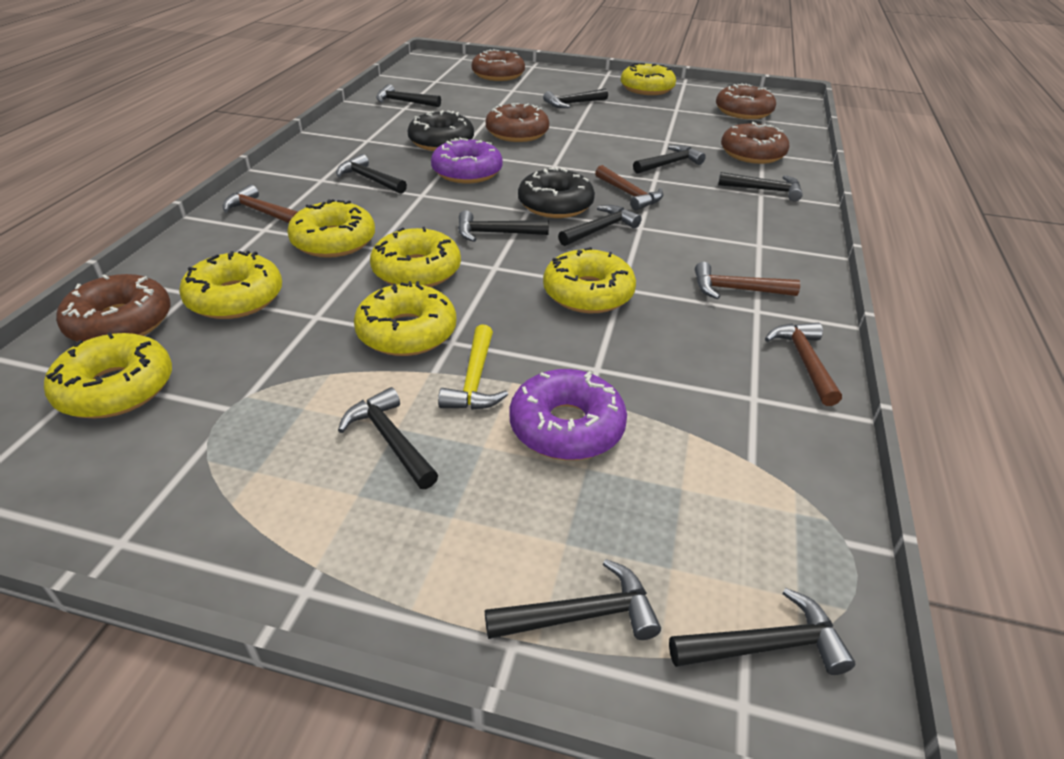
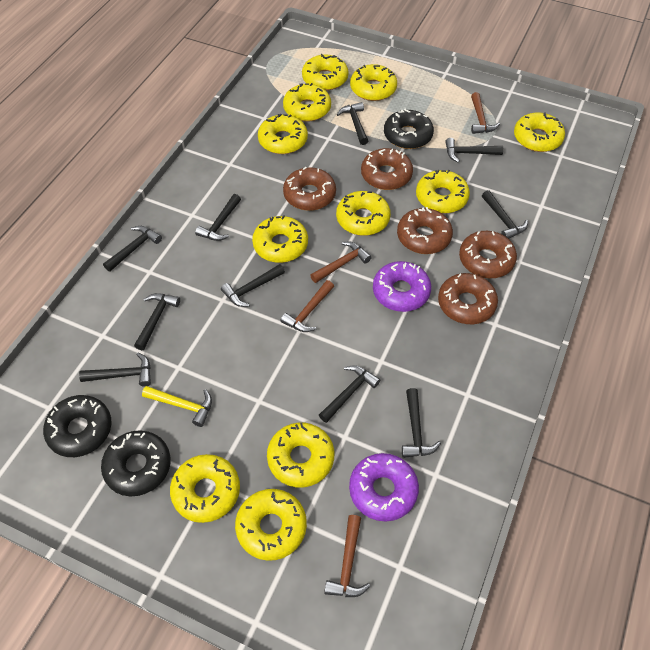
black donut: 2 -> 3
yellow donut: 7 -> 11

